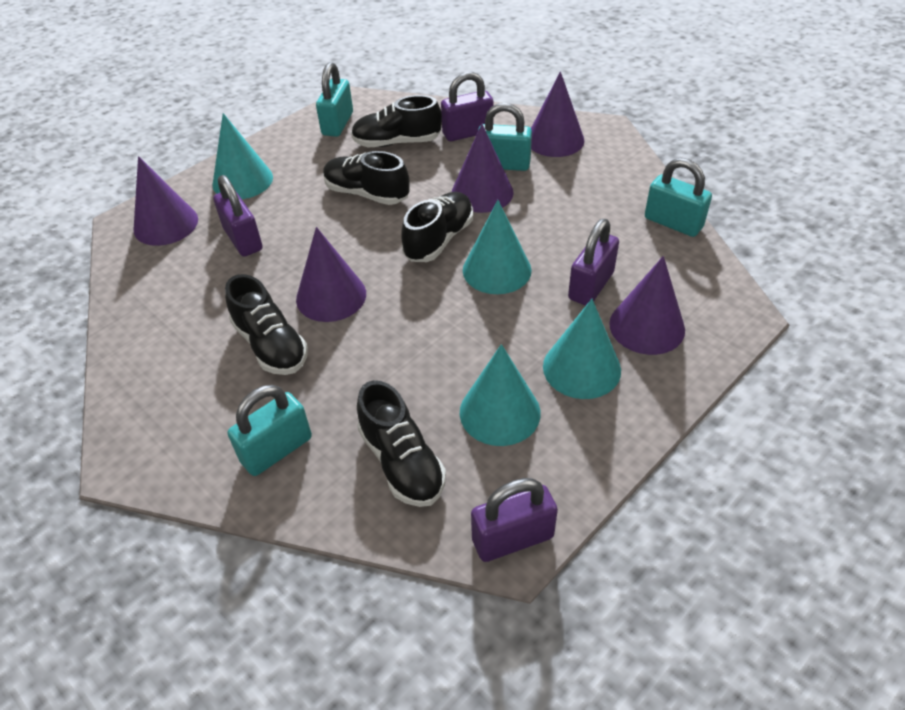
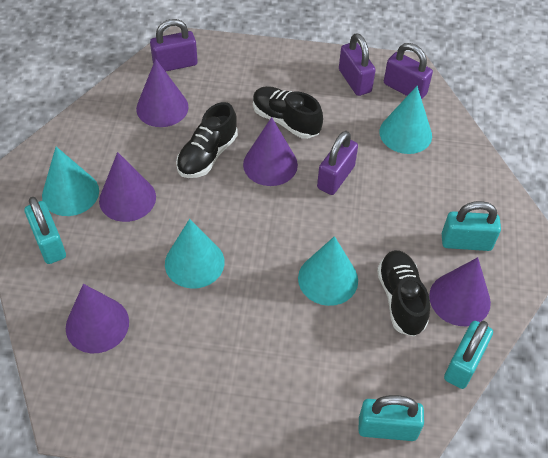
black shoe: 5 -> 3

